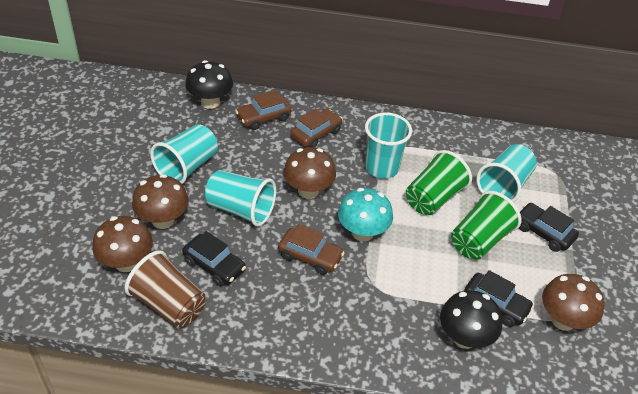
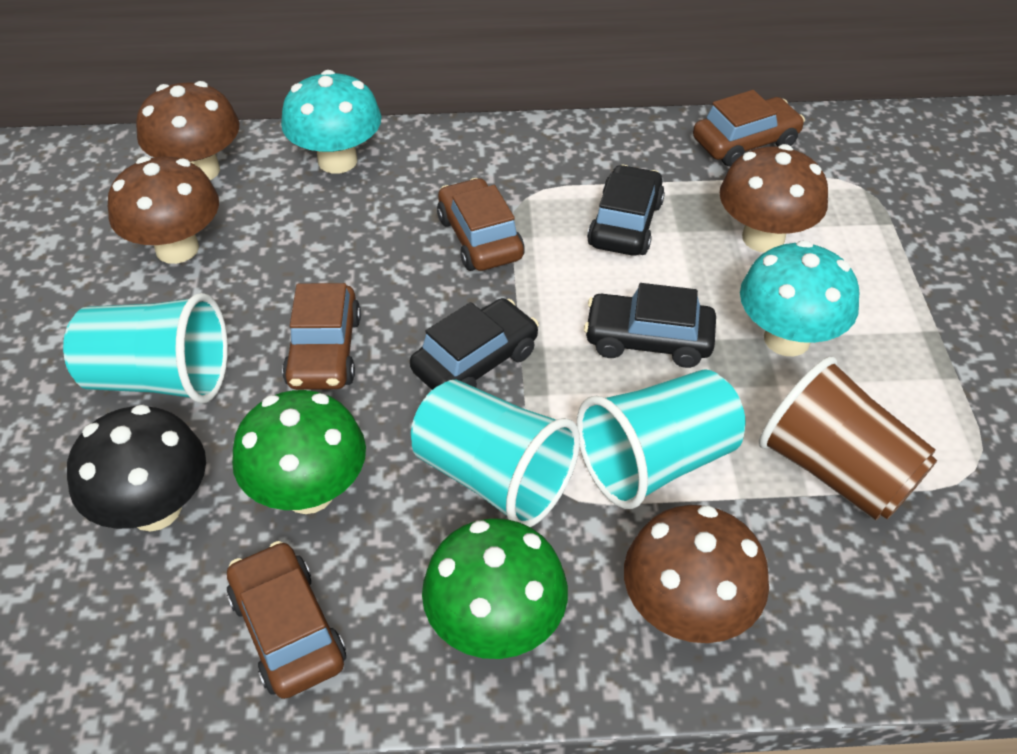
black mushroom: 2 -> 1
brown car: 3 -> 4
green cup: 2 -> 0
green mushroom: 0 -> 2
turquoise cup: 4 -> 3
turquoise mushroom: 1 -> 2

